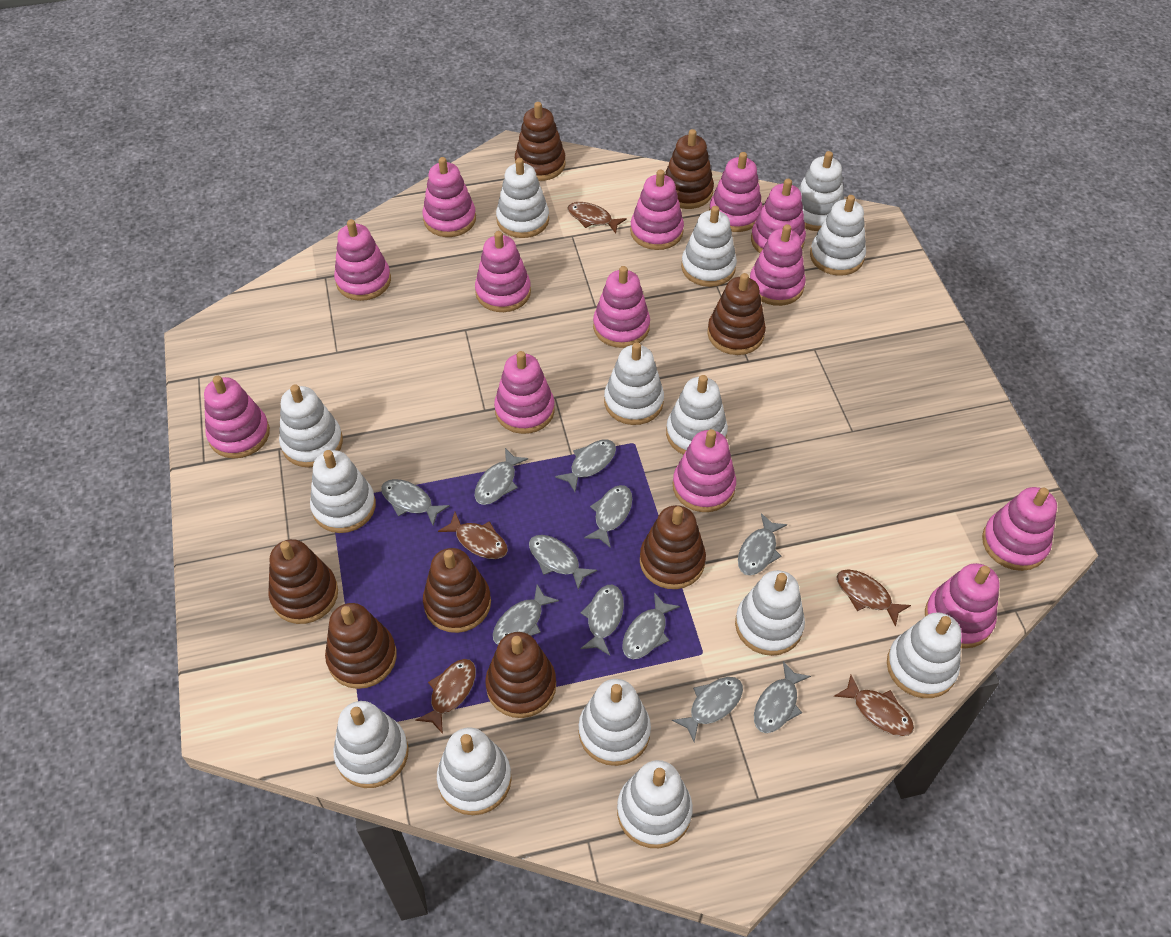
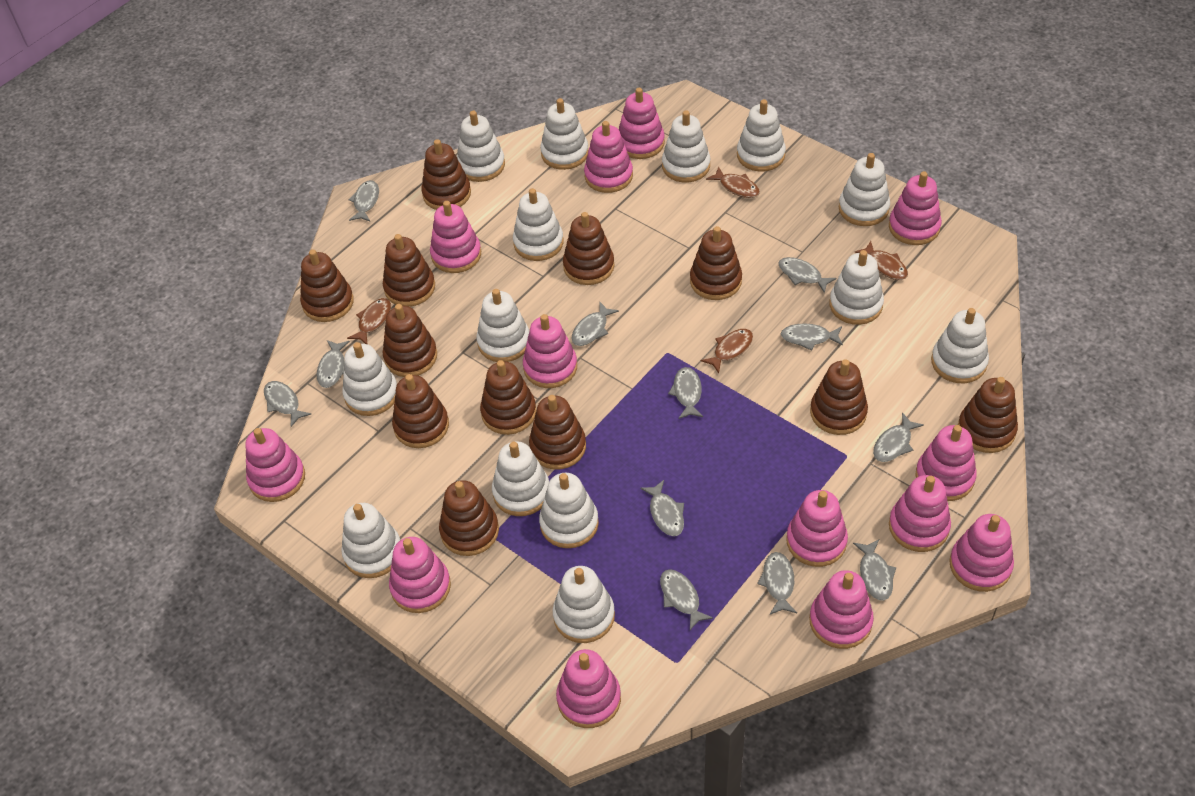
brown fish: 5 -> 4
brown stacking toy: 8 -> 12
grey fish: 11 -> 12

